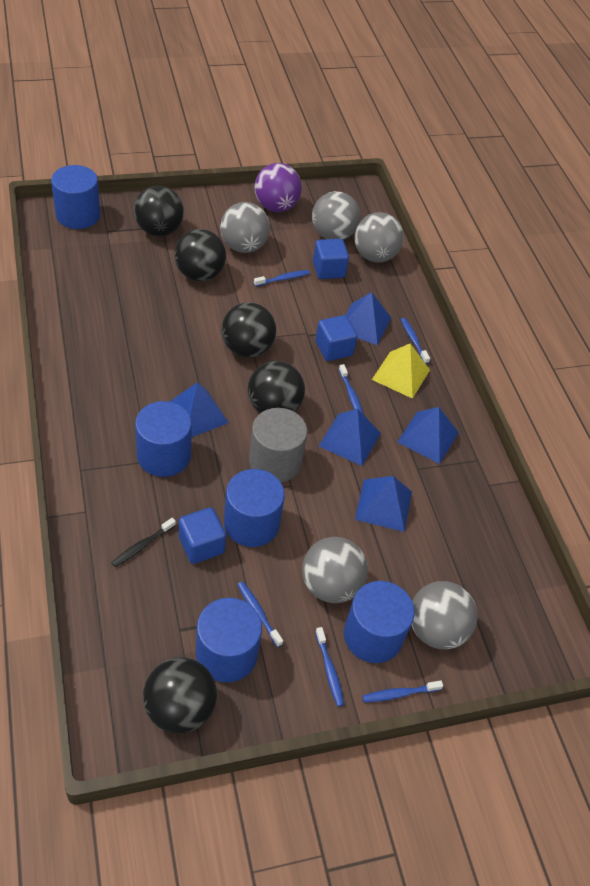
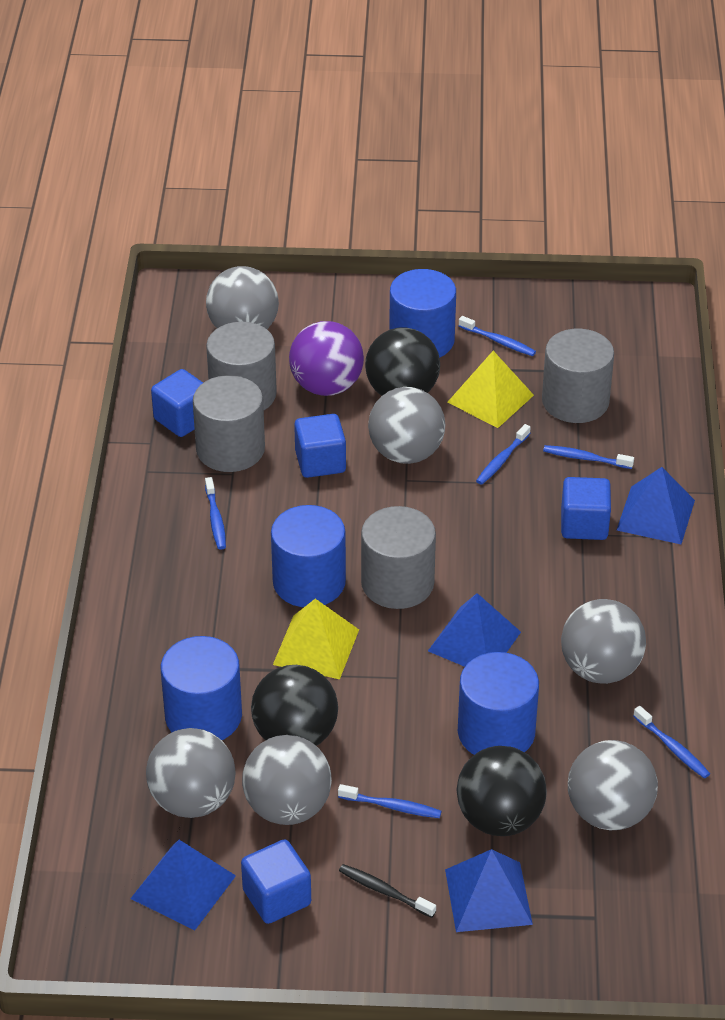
black ball: 5 -> 3
blue cube: 3 -> 4
blue cylinder: 5 -> 4
blue pyramid: 5 -> 4
grey ball: 5 -> 6
grey cylinder: 1 -> 4
yellow pyramid: 1 -> 2

